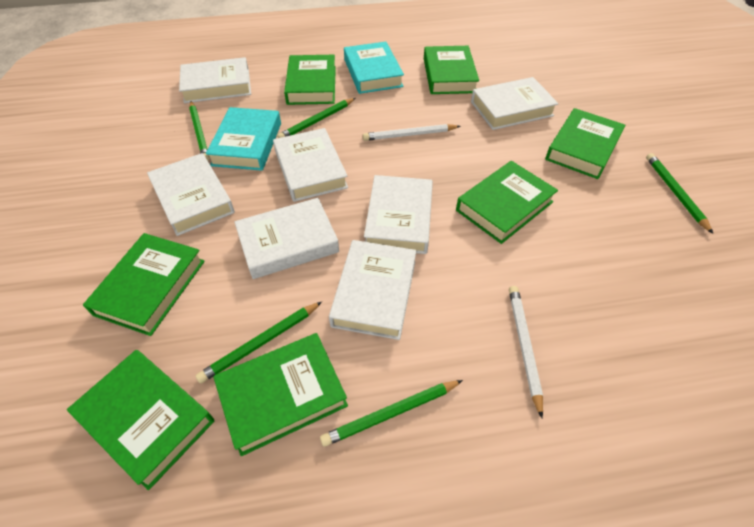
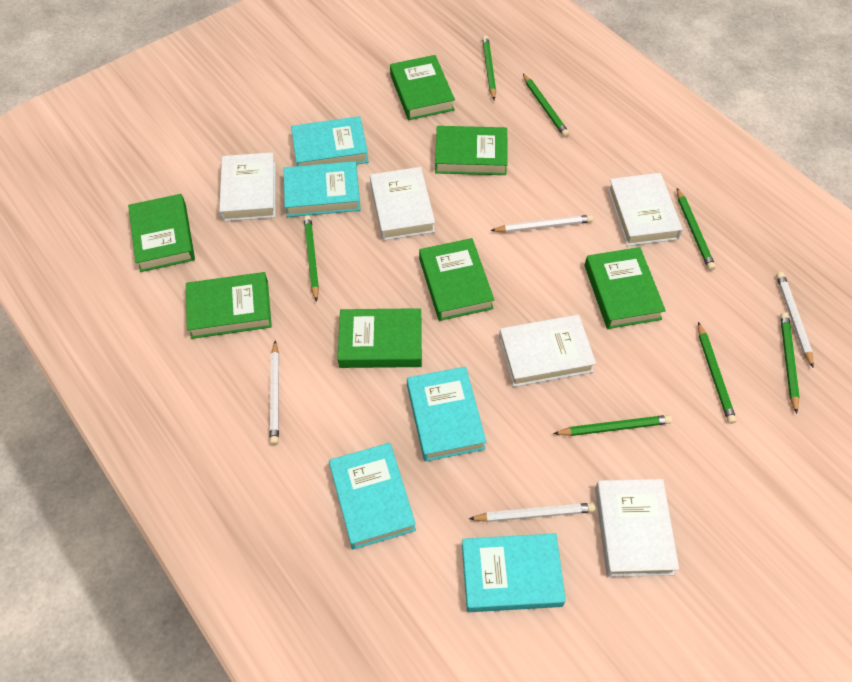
green pencil: 5 -> 7
turquoise book: 2 -> 5
white book: 7 -> 5
white pencil: 2 -> 4

